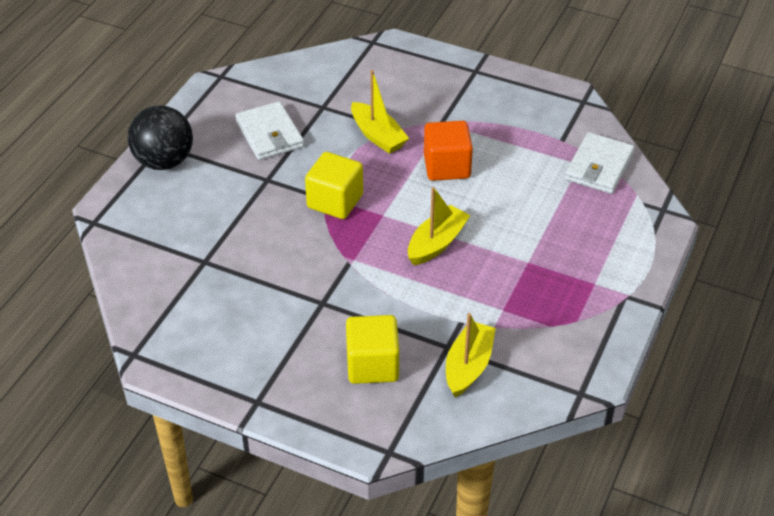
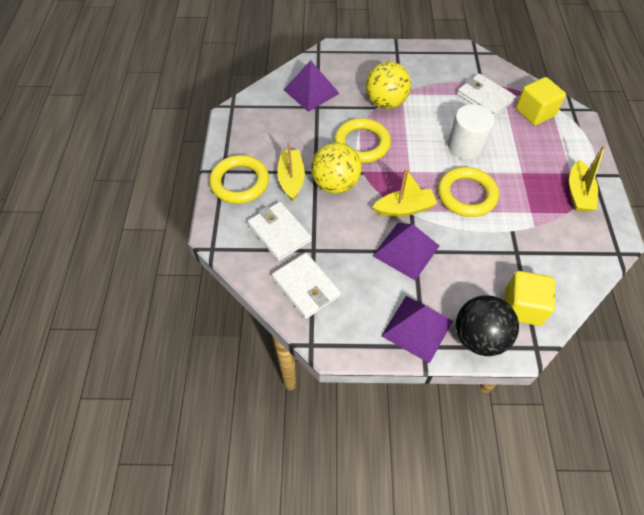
orange cube: 1 -> 0
purple pyramid: 0 -> 3
white cylinder: 0 -> 1
white wallet: 2 -> 3
yellow ball: 0 -> 2
yellow ring: 0 -> 3

